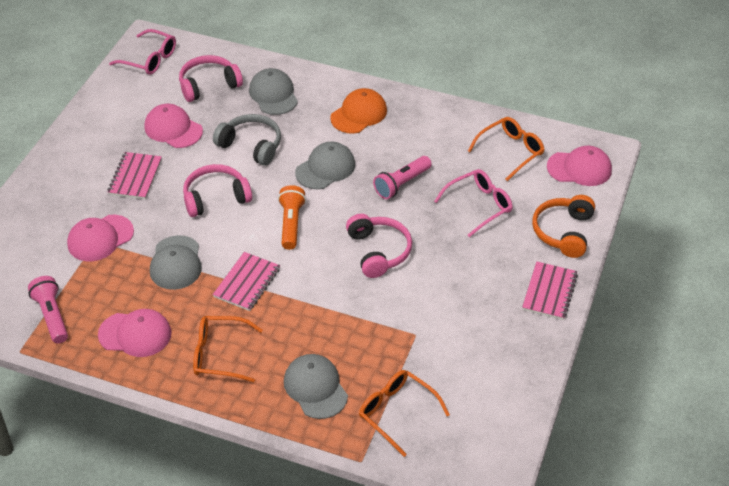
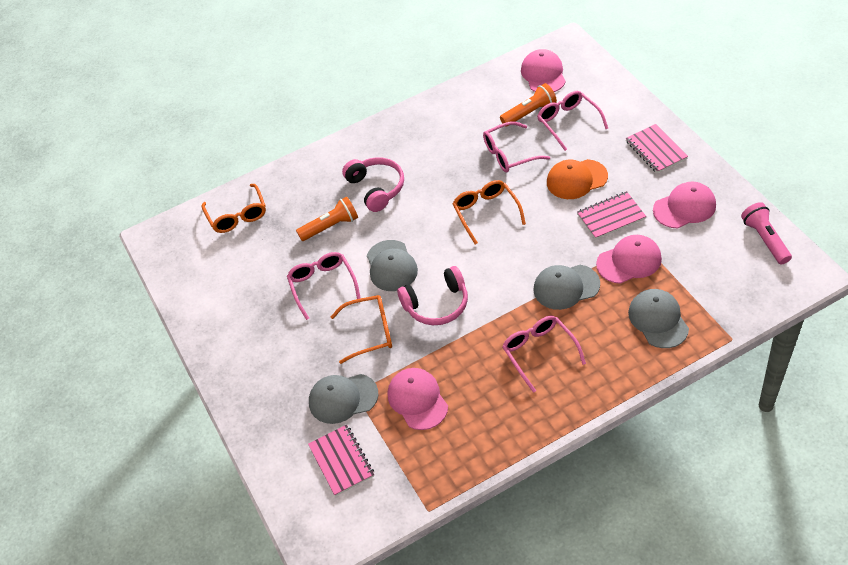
grey headphones: 1 -> 0
orange flashlight: 1 -> 2
orange headphones: 1 -> 0
pink flashlight: 2 -> 1
pink glasses: 2 -> 4
pink headphones: 3 -> 2

